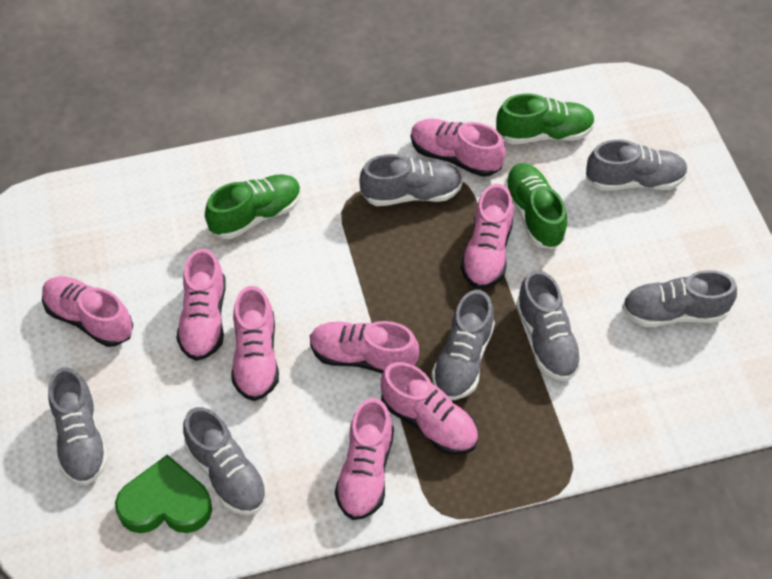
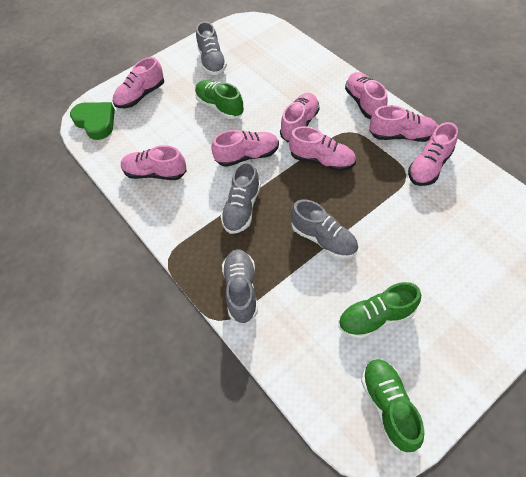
grey shoe: 7 -> 4

